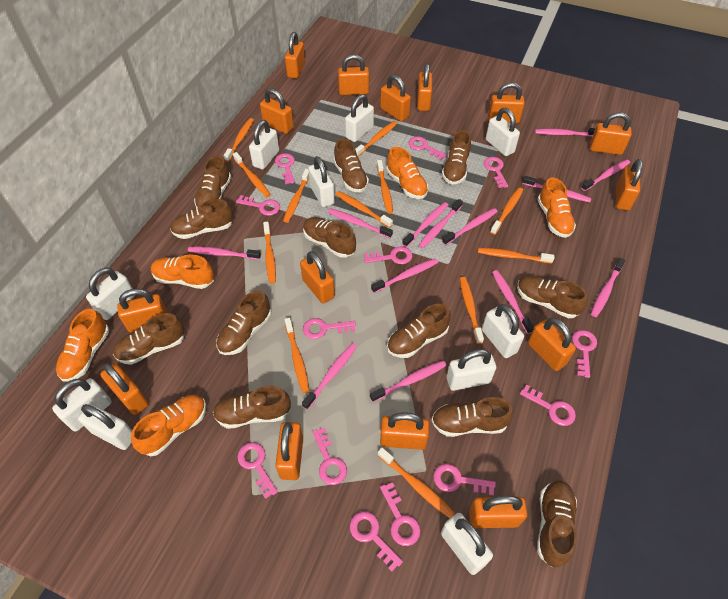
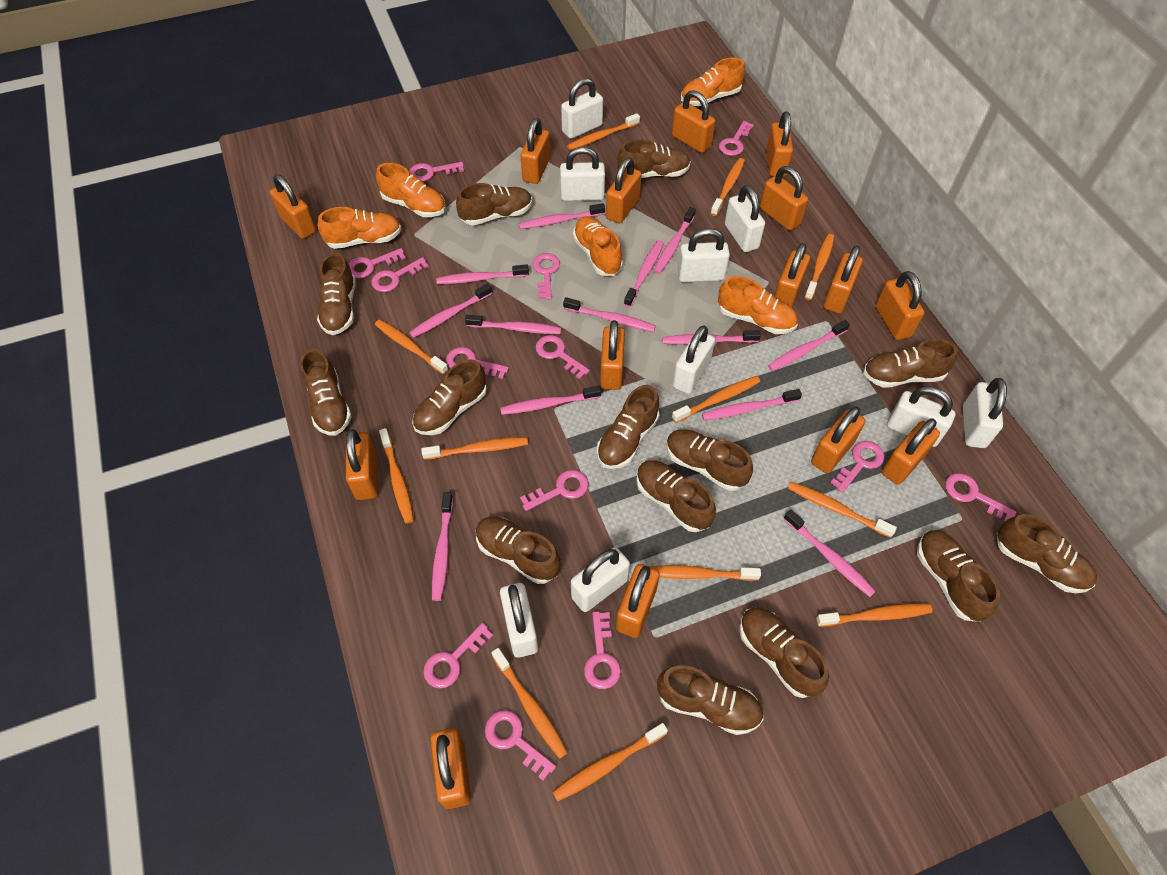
brown shoe: 12 -> 14
white padlock: 10 -> 9

